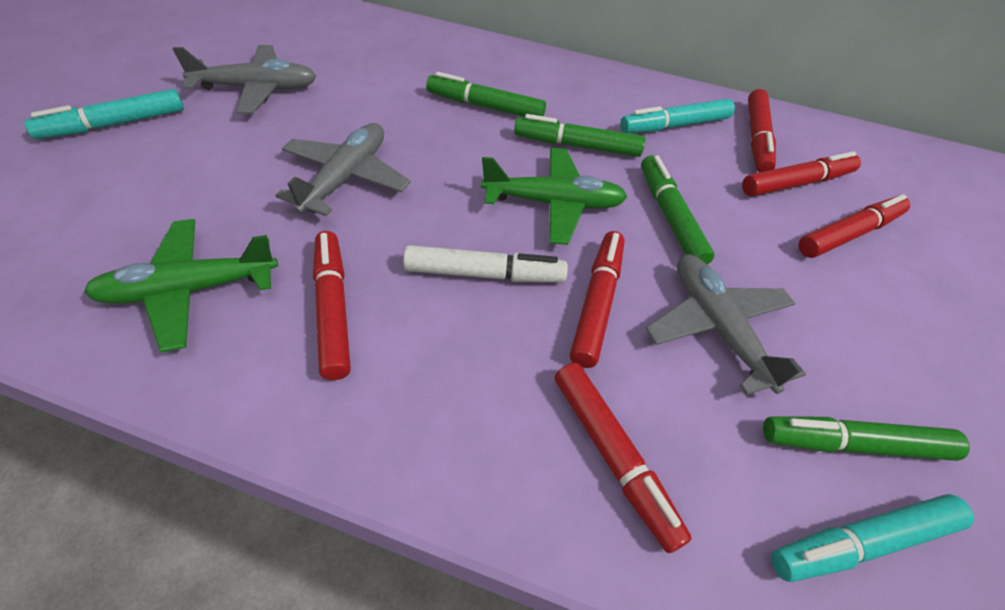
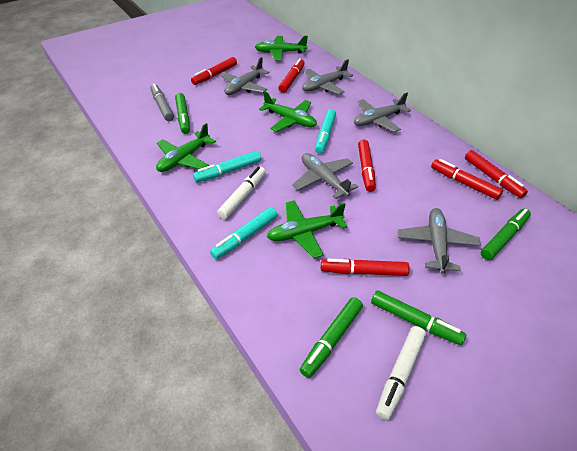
green plane: 2 -> 4
grey marker: 0 -> 1
grey plane: 3 -> 5
white marker: 1 -> 2

